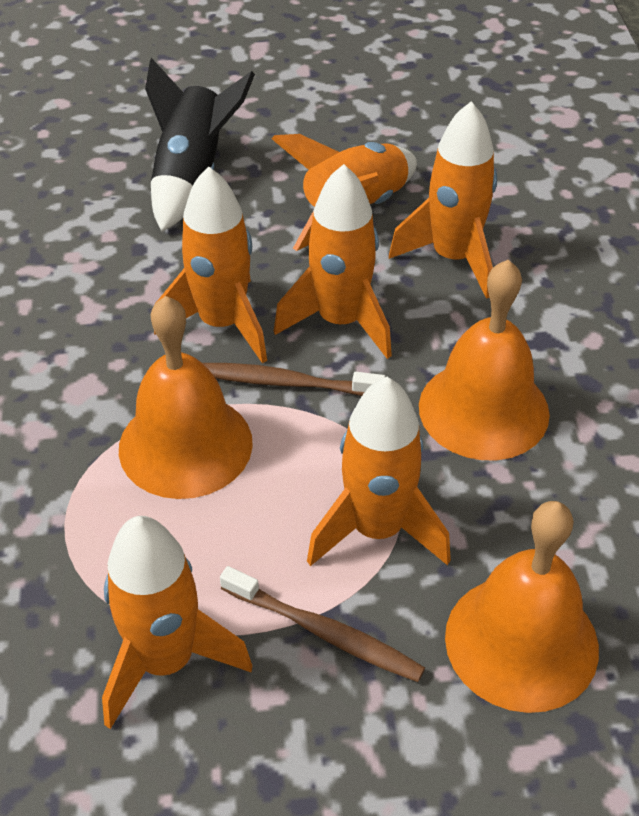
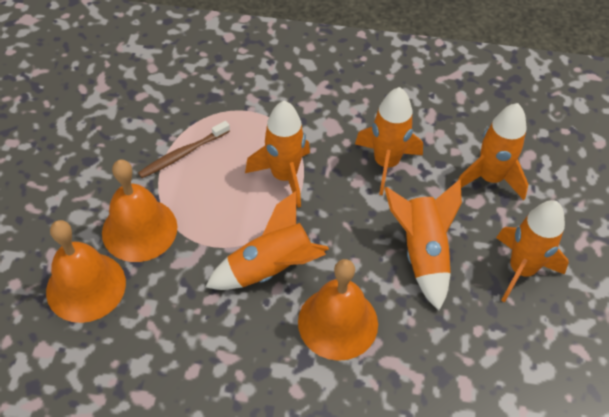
black rocket: 1 -> 0
brown toothbrush: 2 -> 1

